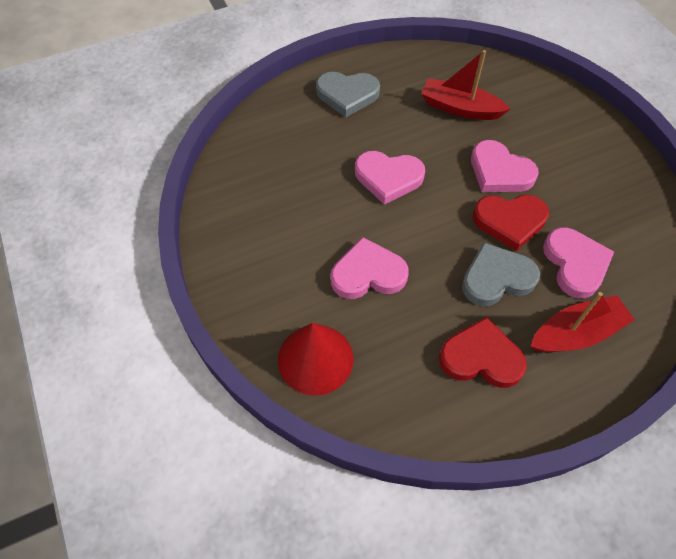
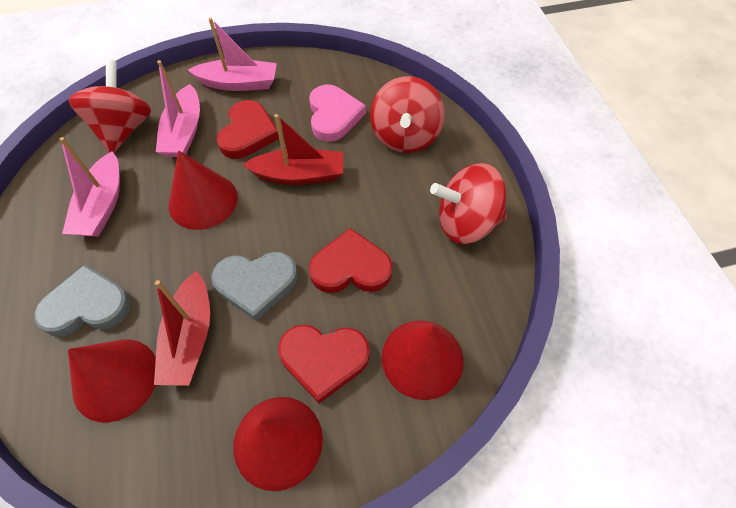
pink boat: 0 -> 3
pink heart: 4 -> 1
red cone: 1 -> 4
red heart: 2 -> 3
red spinning top: 0 -> 3

